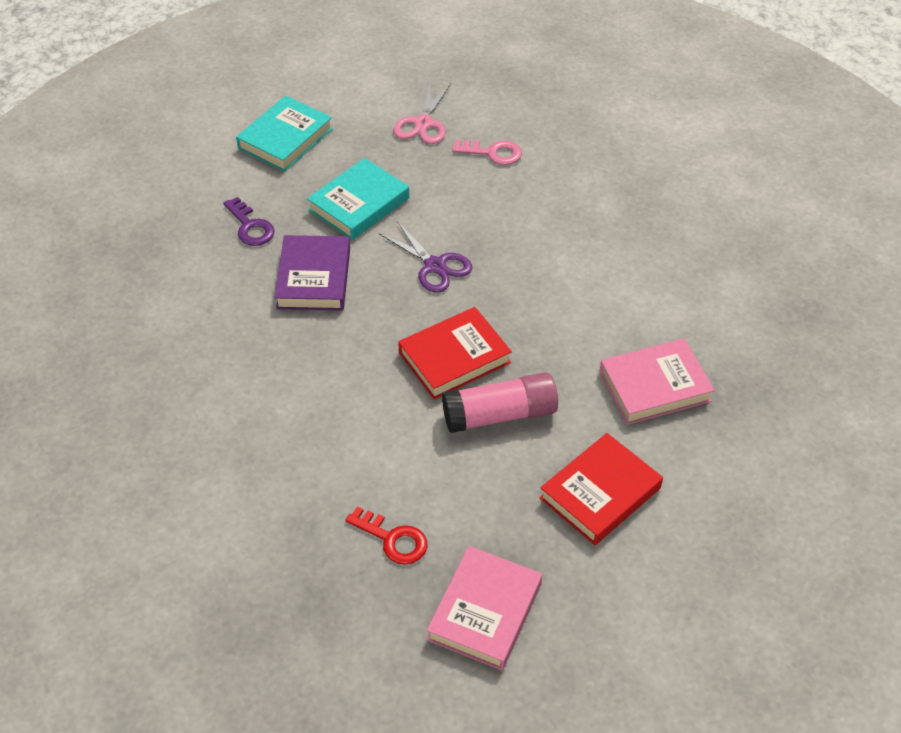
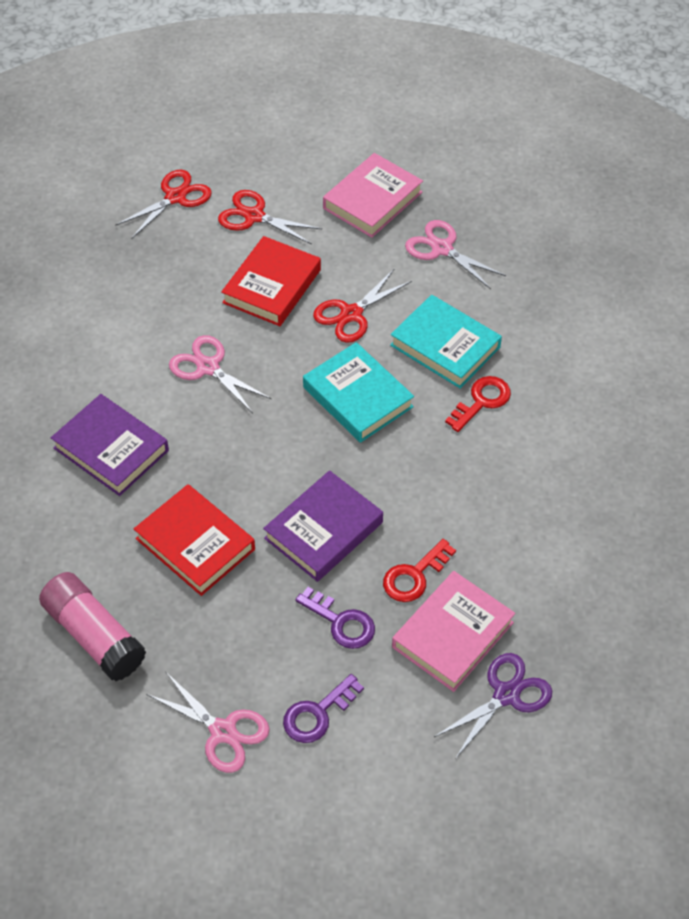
pink key: 1 -> 0
pink scissors: 1 -> 3
purple book: 1 -> 2
purple key: 1 -> 2
red key: 1 -> 2
red scissors: 0 -> 3

